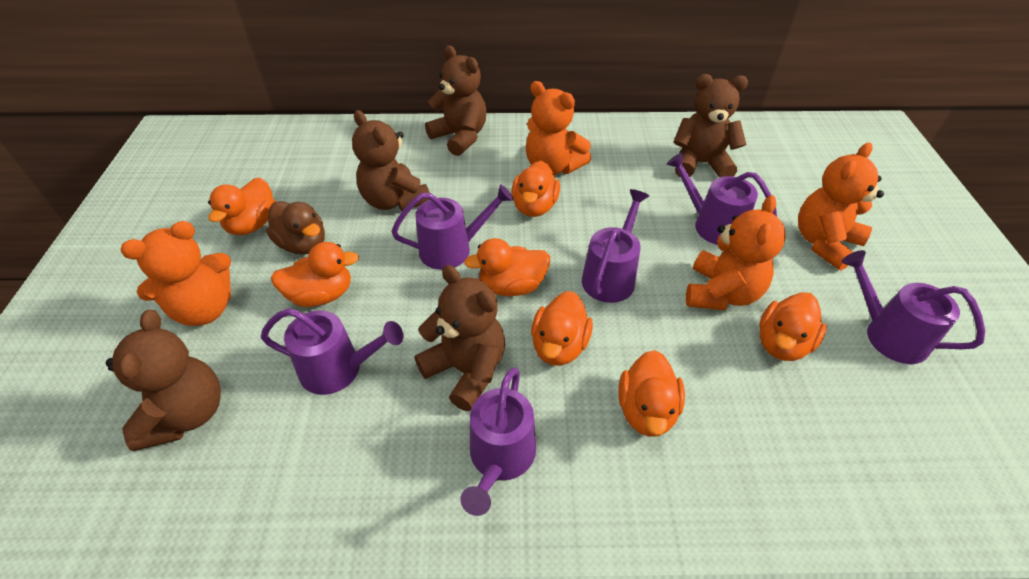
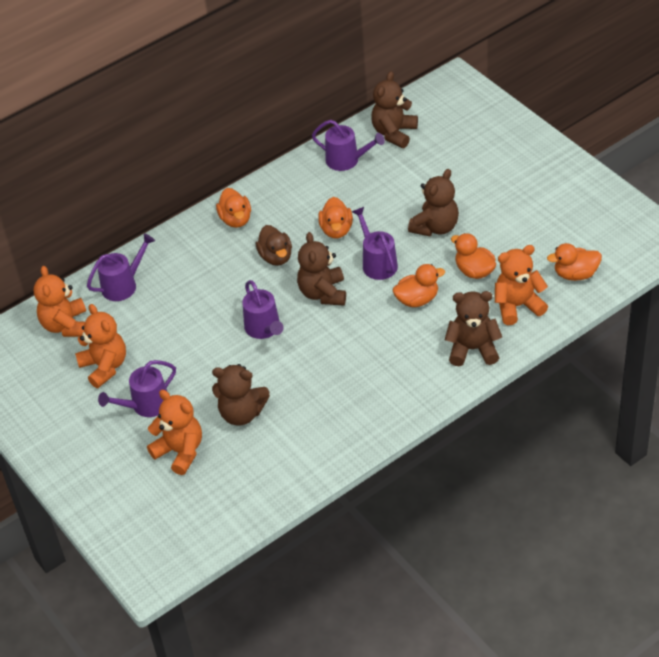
orange duck: 7 -> 5
purple watering can: 6 -> 5

